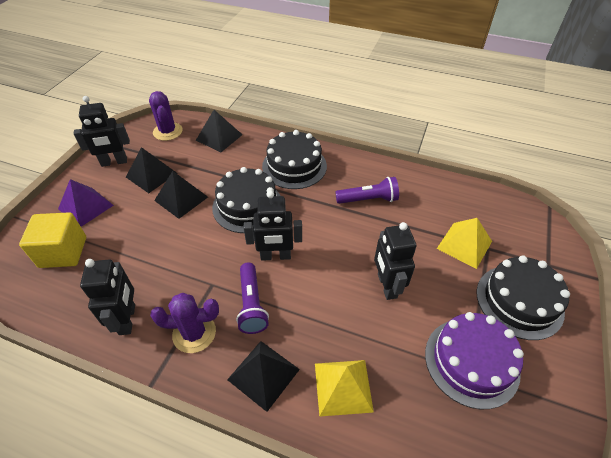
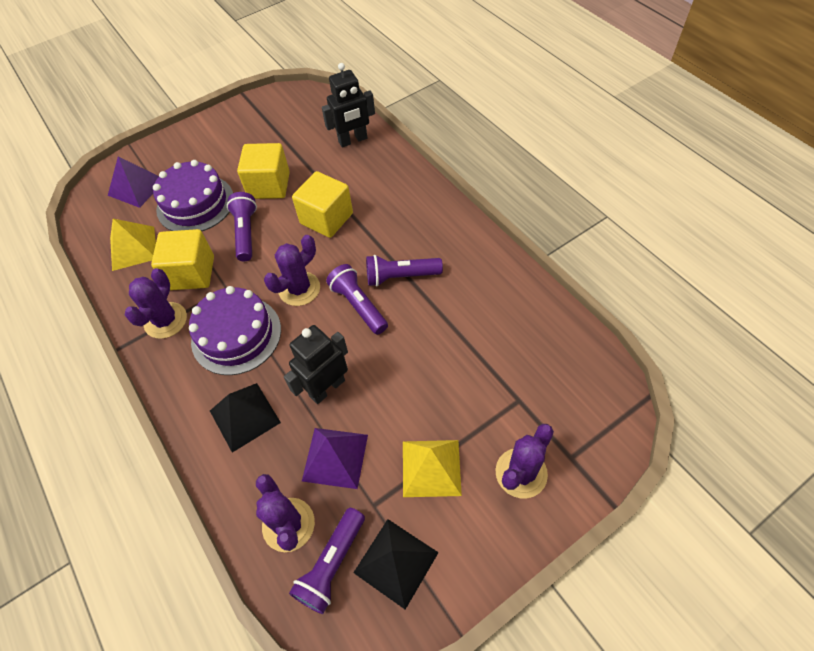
black cake: 3 -> 0
black pyramid: 4 -> 2
black robot: 4 -> 2
purple cactus: 2 -> 4
purple cake: 1 -> 2
purple flashlight: 2 -> 4
purple pyramid: 1 -> 2
yellow cube: 1 -> 3

